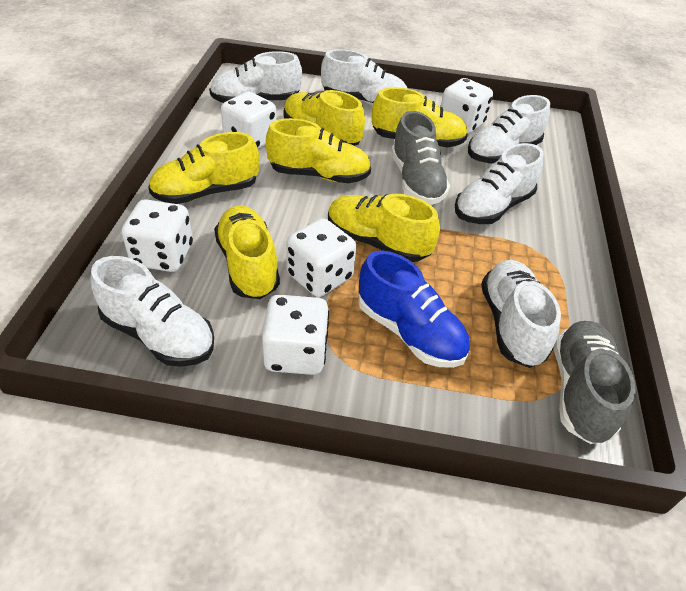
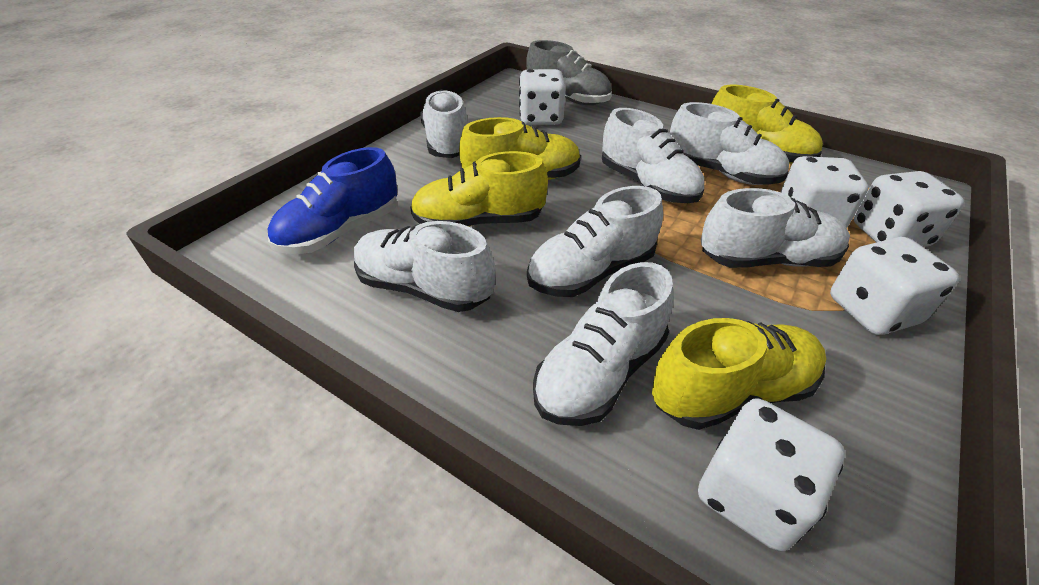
grey shoe: 2 -> 1
white shoe: 6 -> 7
yellow shoe: 6 -> 4

